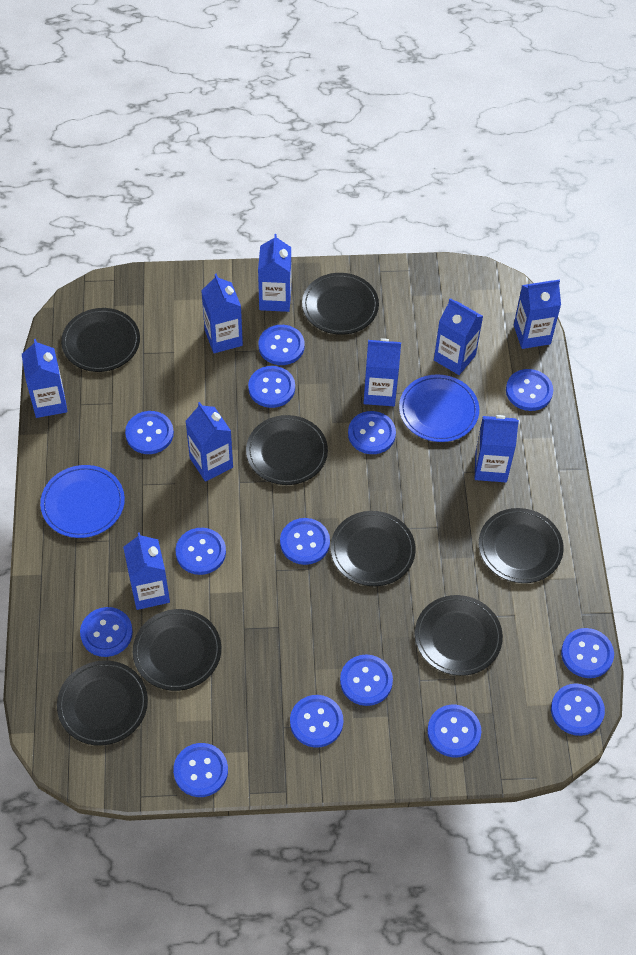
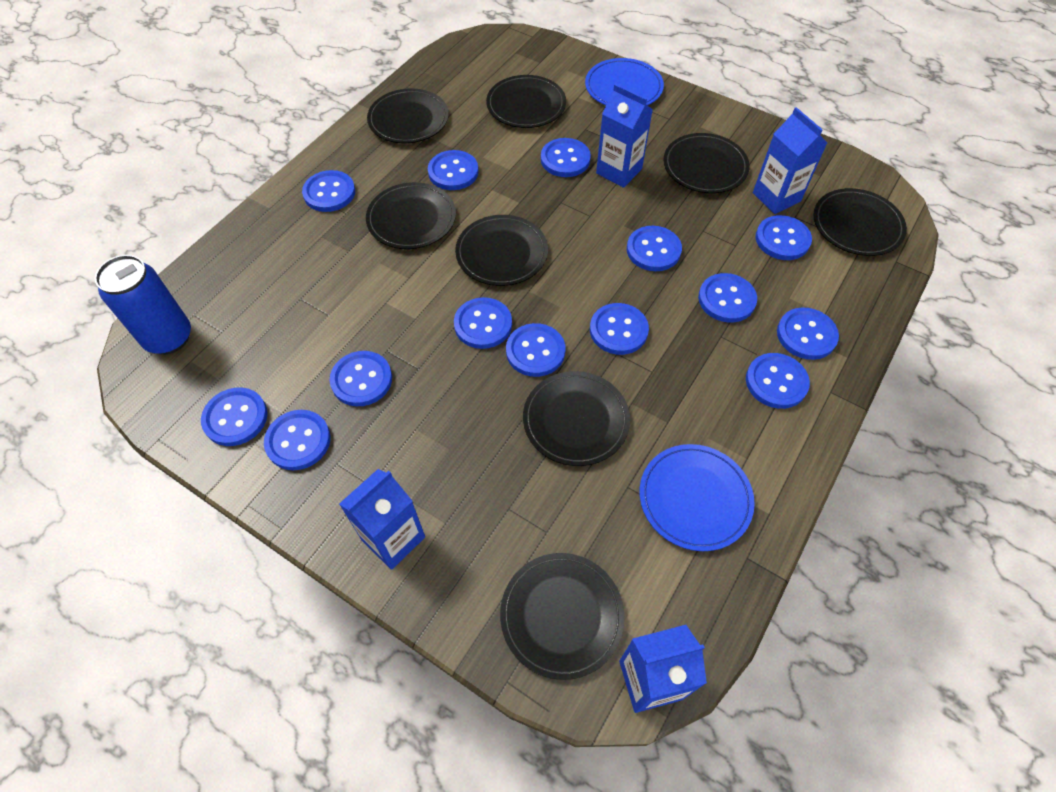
blue can: 0 -> 1
blue carton: 9 -> 4

